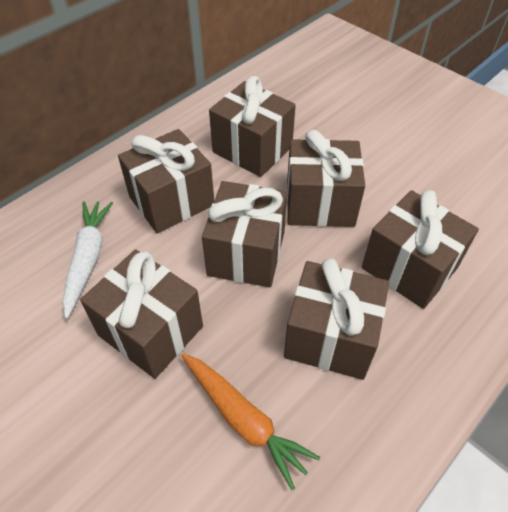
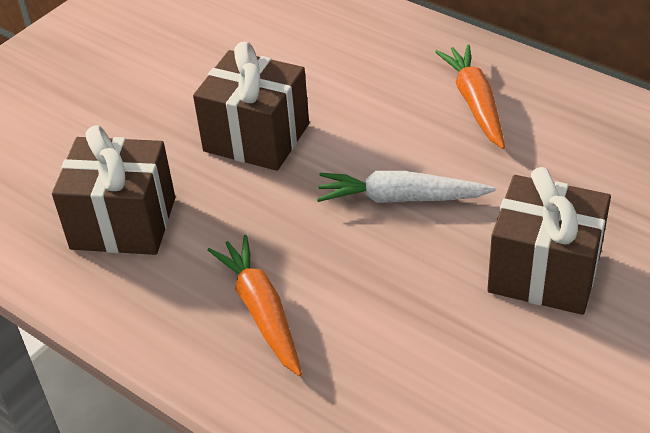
brown gift: 7 -> 3
orange carrot: 1 -> 2

